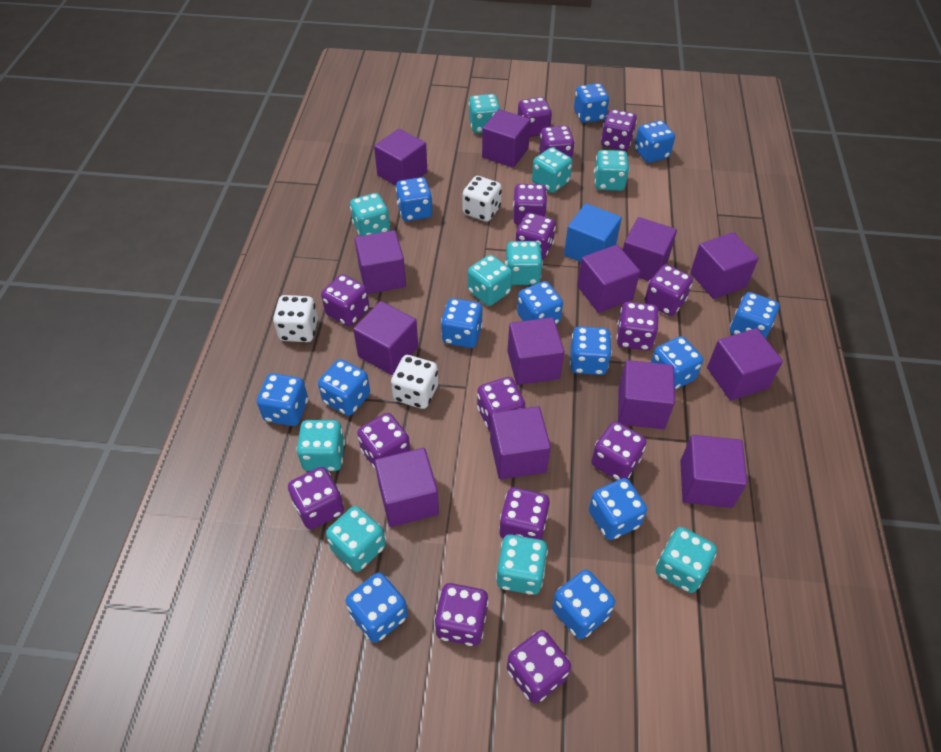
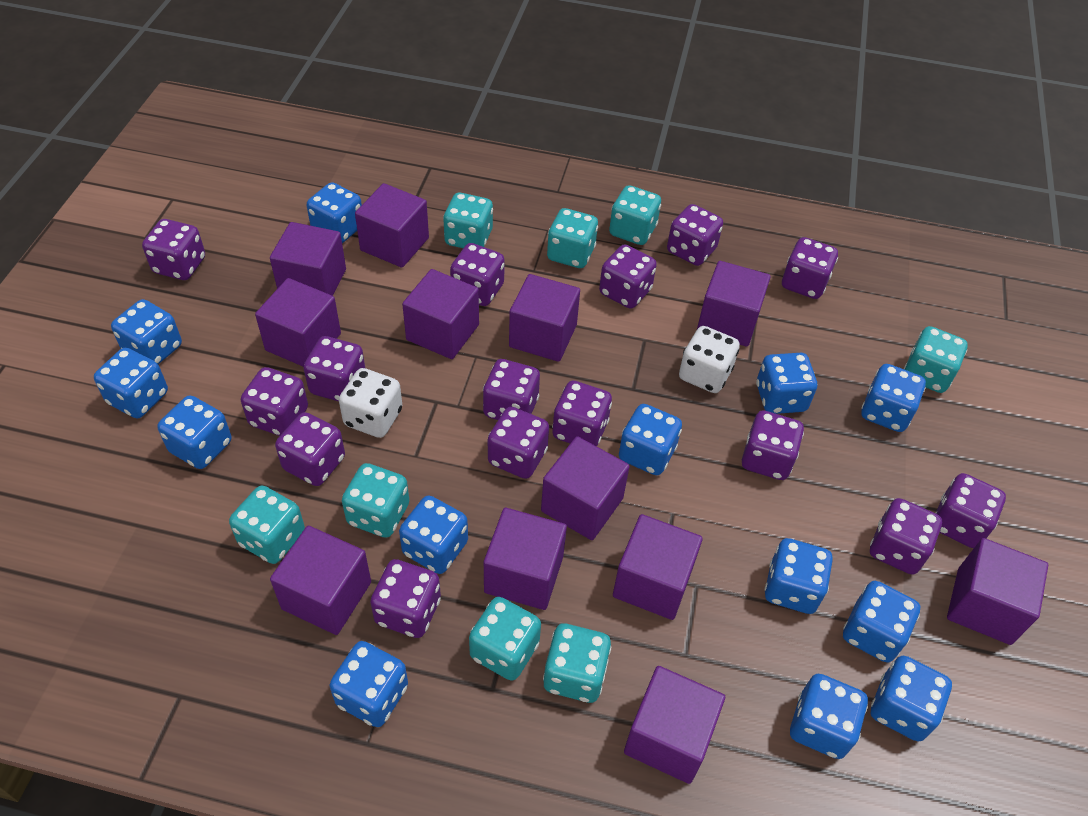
blue cube: 1 -> 0
purple cube: 13 -> 12
turquoise dice: 10 -> 8
white dice: 3 -> 2

